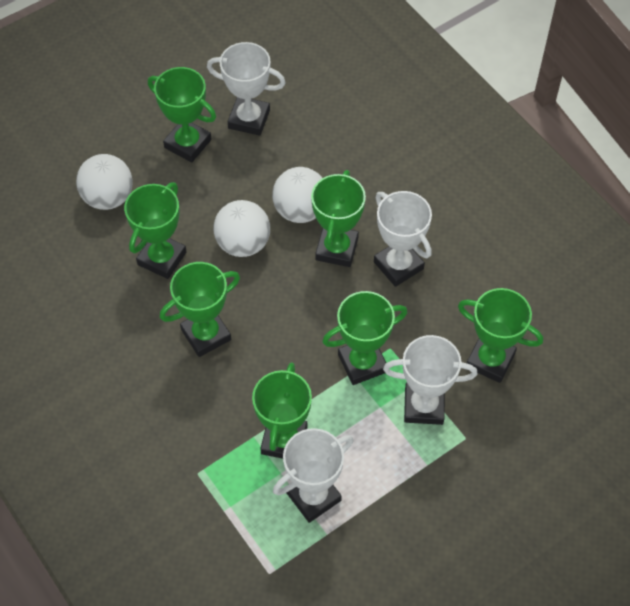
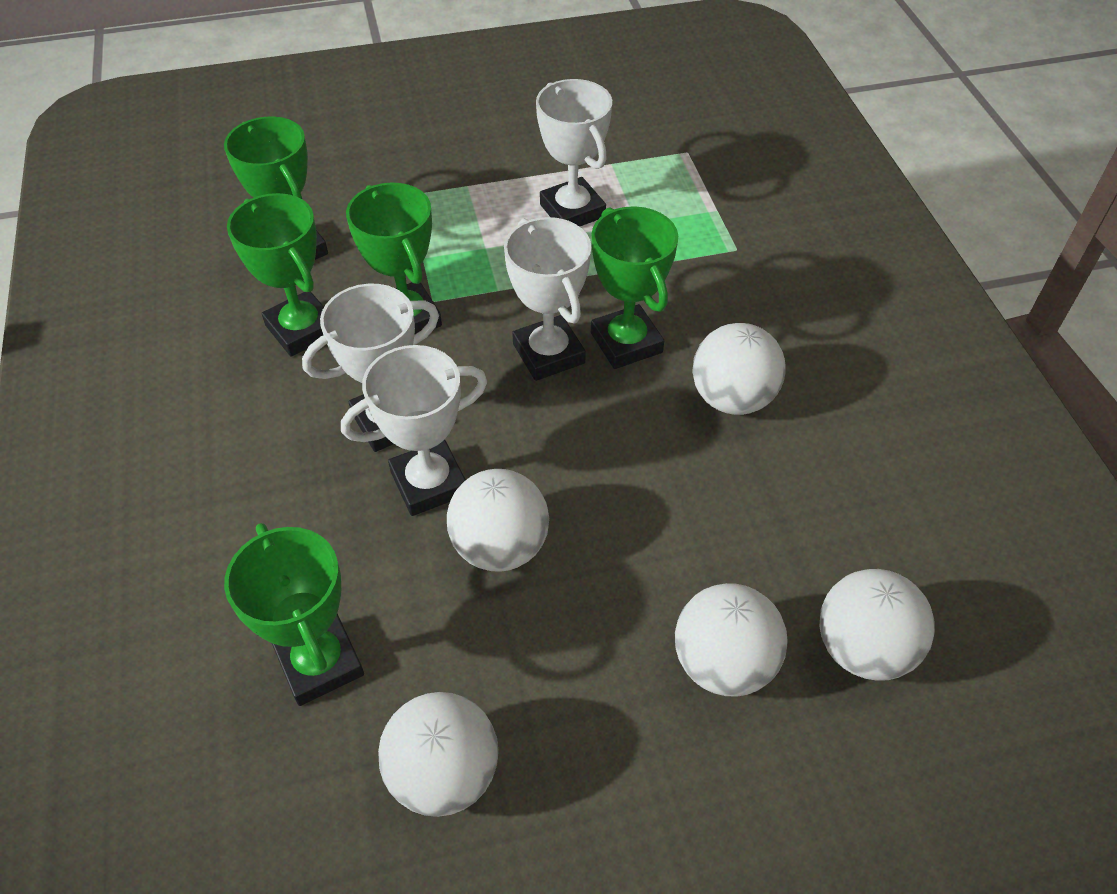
green trophy: 7 -> 5
white ball: 3 -> 5

